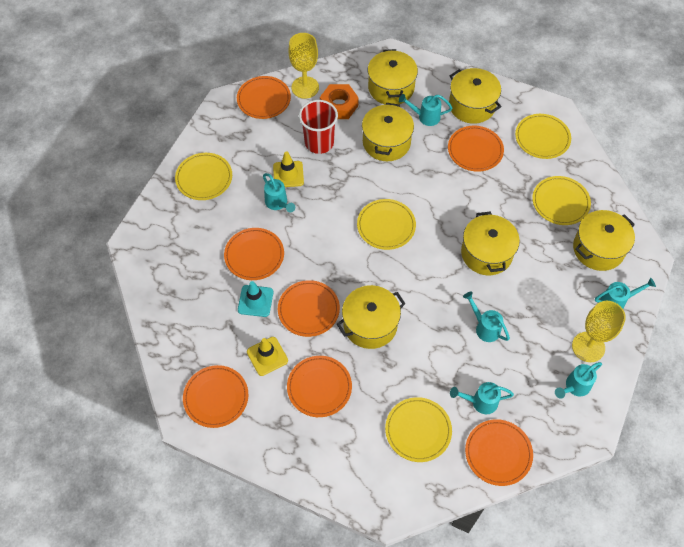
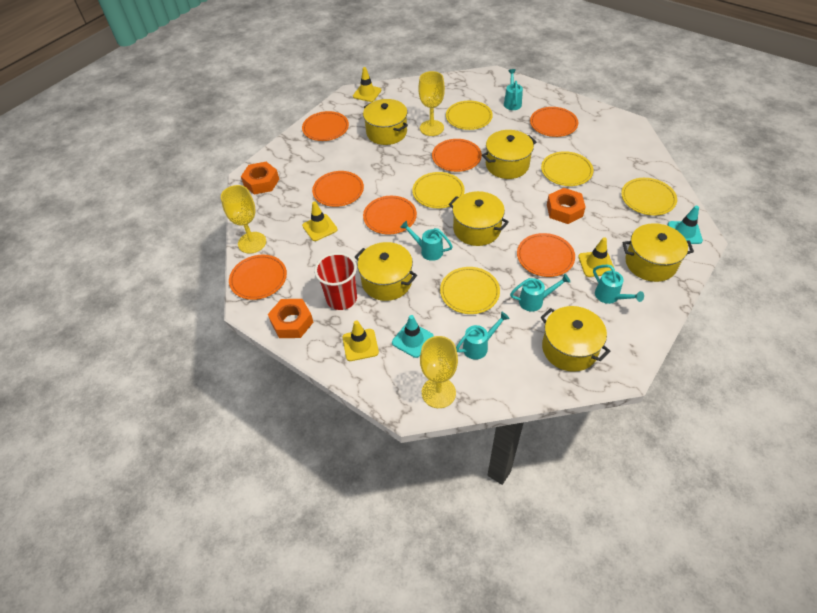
orange nut: 1 -> 3
turquoise traffic cone: 1 -> 2
turquoise watering can: 6 -> 5
yellow goblet: 2 -> 3
yellow traffic cone: 2 -> 4

